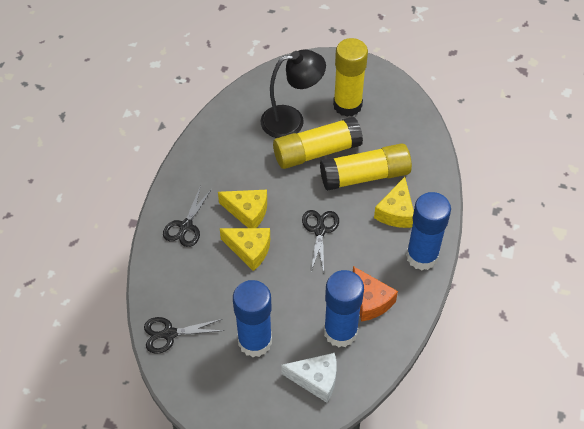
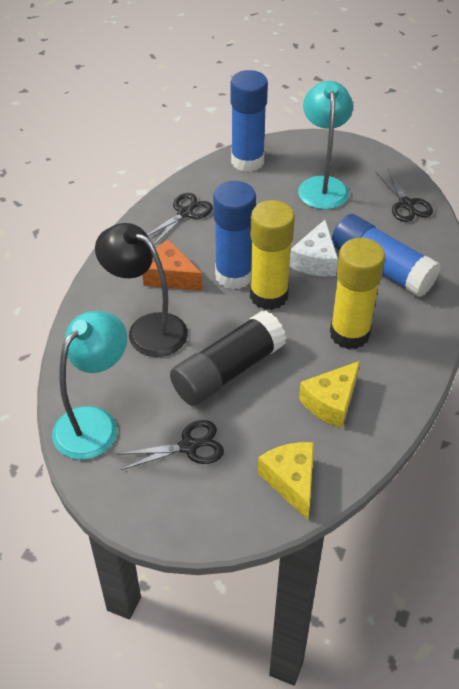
black glue stick: 0 -> 1
turquoise lamp: 0 -> 2
yellow cheese: 3 -> 2
yellow glue stick: 3 -> 2

